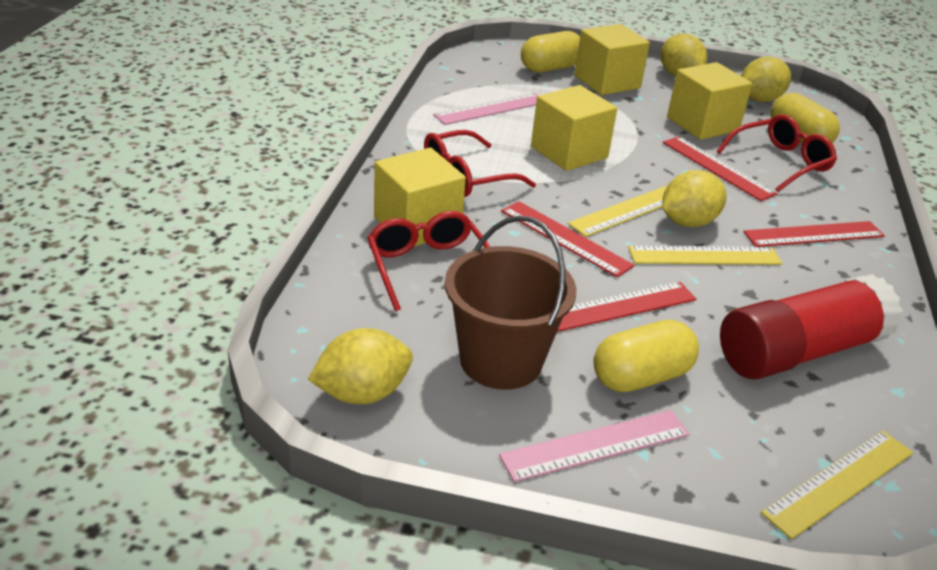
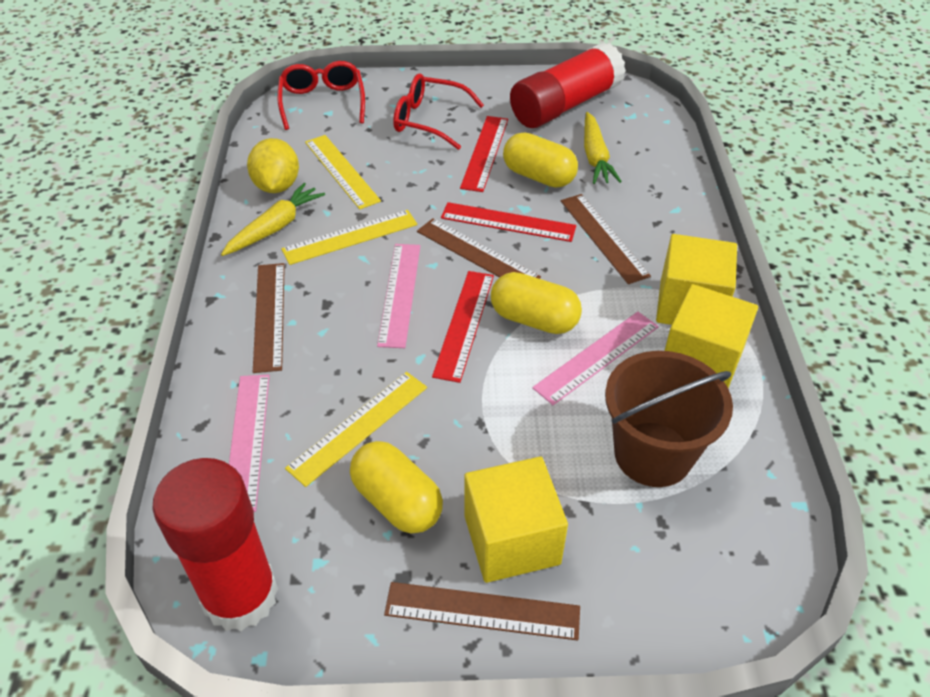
brown ruler: 0 -> 4
pink ruler: 2 -> 3
red glasses: 3 -> 2
red glue stick: 1 -> 2
red ruler: 4 -> 3
yellow carrot: 0 -> 2
yellow cube: 4 -> 3
yellow lemon: 4 -> 1

